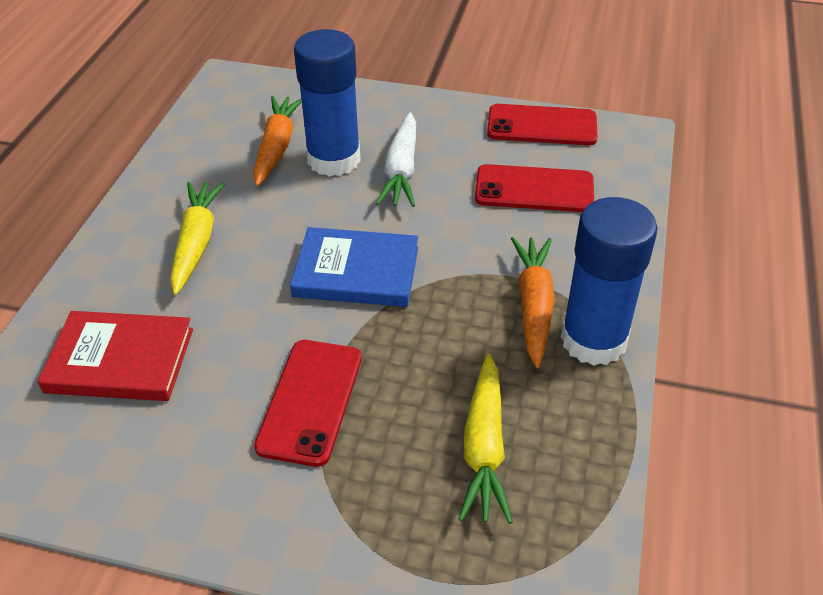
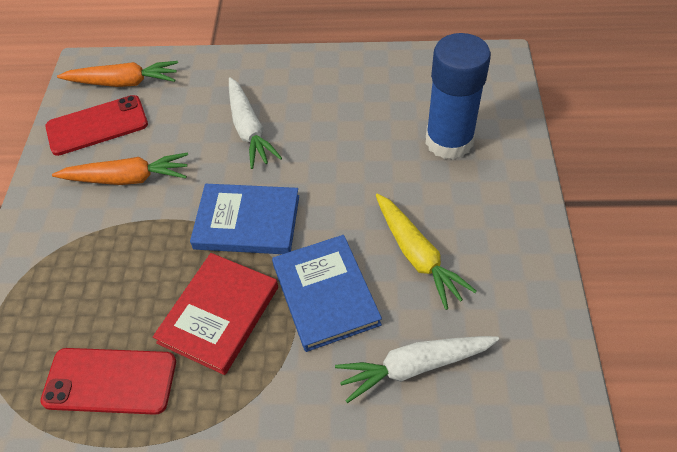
blue book: 1 -> 2
blue glue stick: 2 -> 1
red phone: 3 -> 2
white carrot: 1 -> 2
yellow carrot: 2 -> 1

